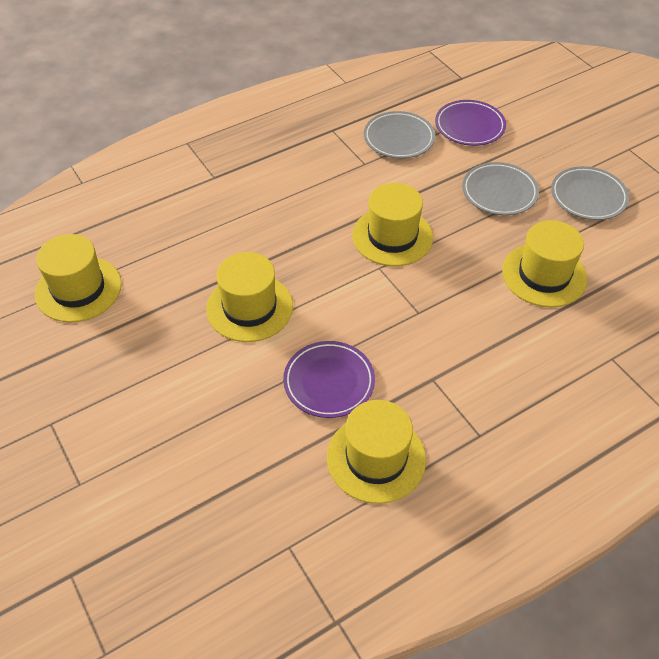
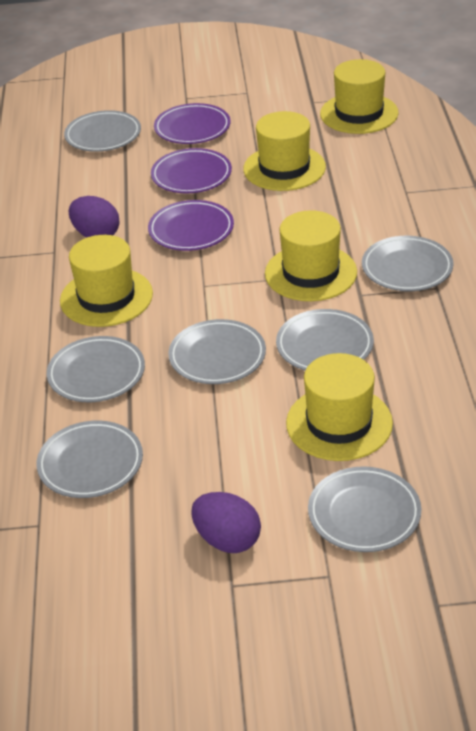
grey plate: 3 -> 7
purple egg: 0 -> 2
purple plate: 2 -> 3

